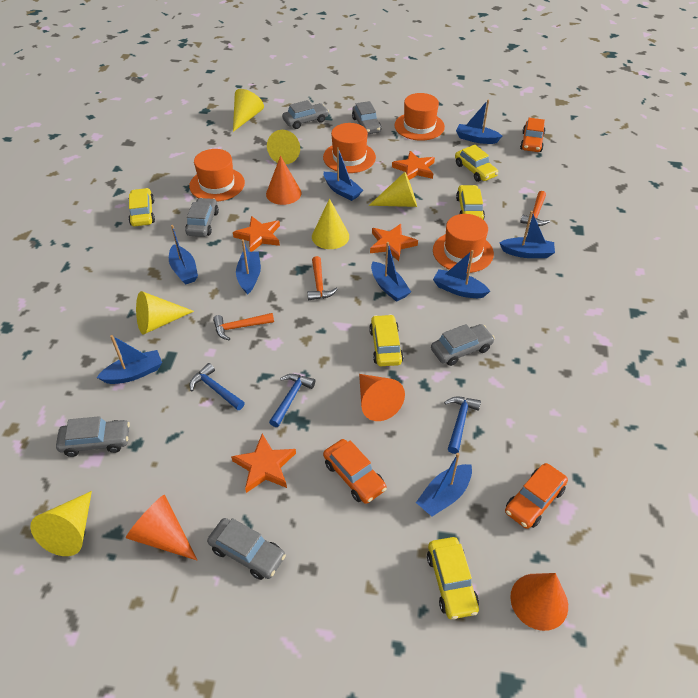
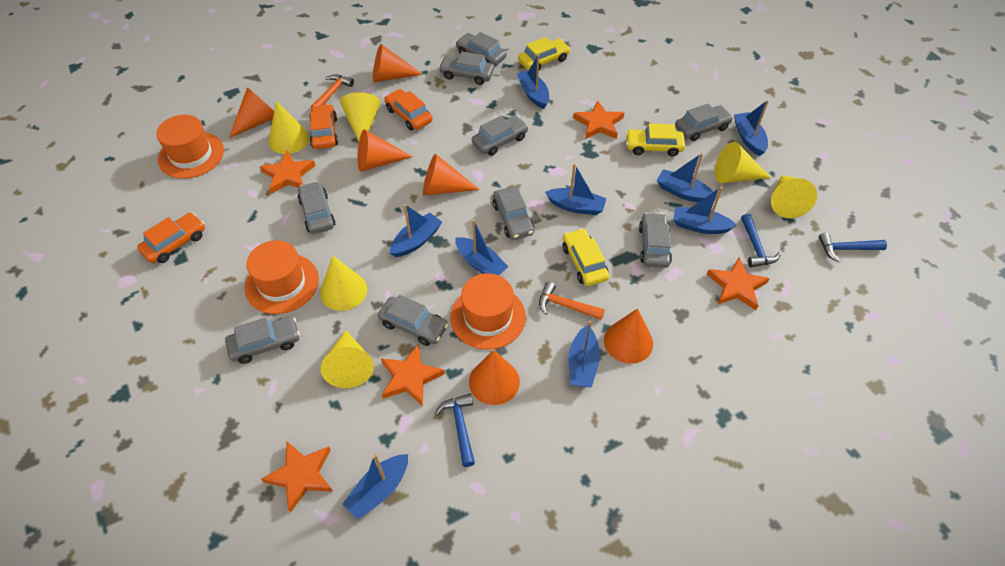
grey car: 6 -> 9
orange cone: 4 -> 6
orange hammer: 3 -> 2
orange hat: 4 -> 3
orange star: 4 -> 5
yellow car: 5 -> 3

